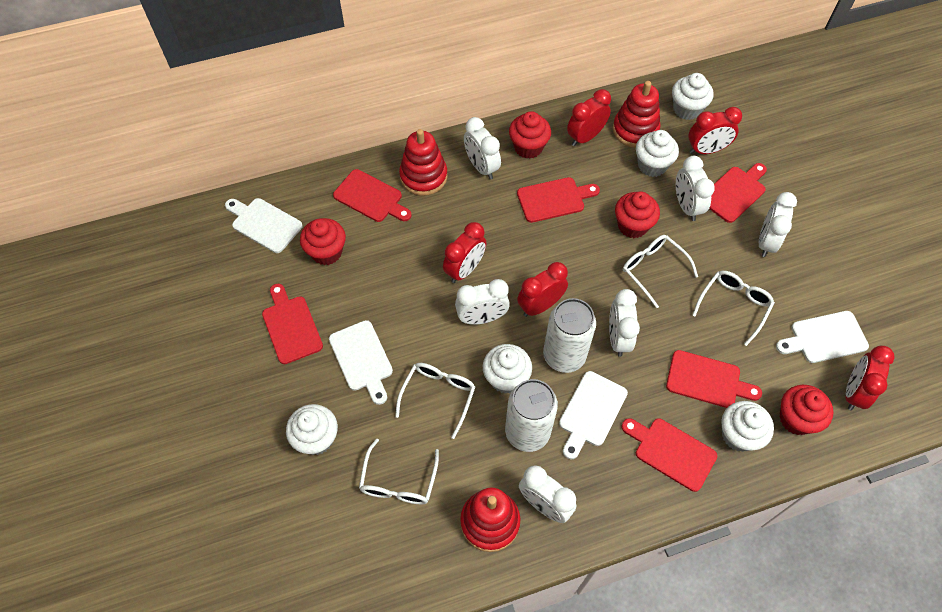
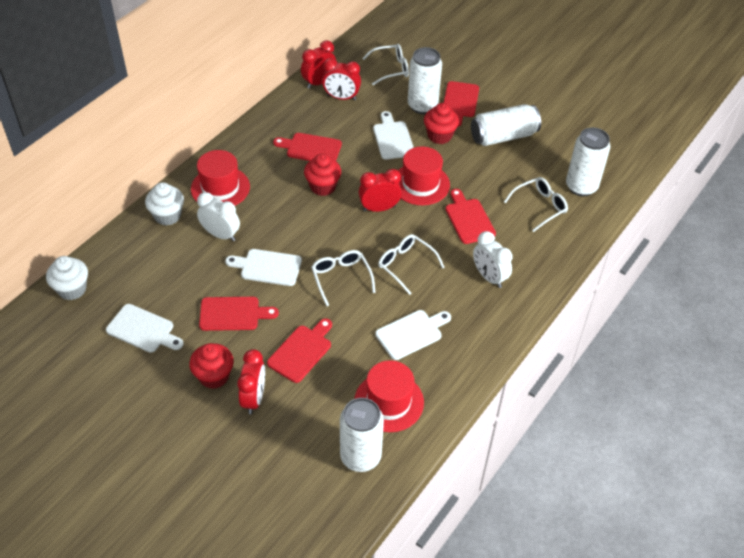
red clock: 5 -> 4
red cupcake: 4 -> 3
red cutting board: 6 -> 5
red hat: 0 -> 3
red stacking toy: 3 -> 0
white can: 2 -> 4
white clock: 6 -> 2
white cupcake: 5 -> 2

